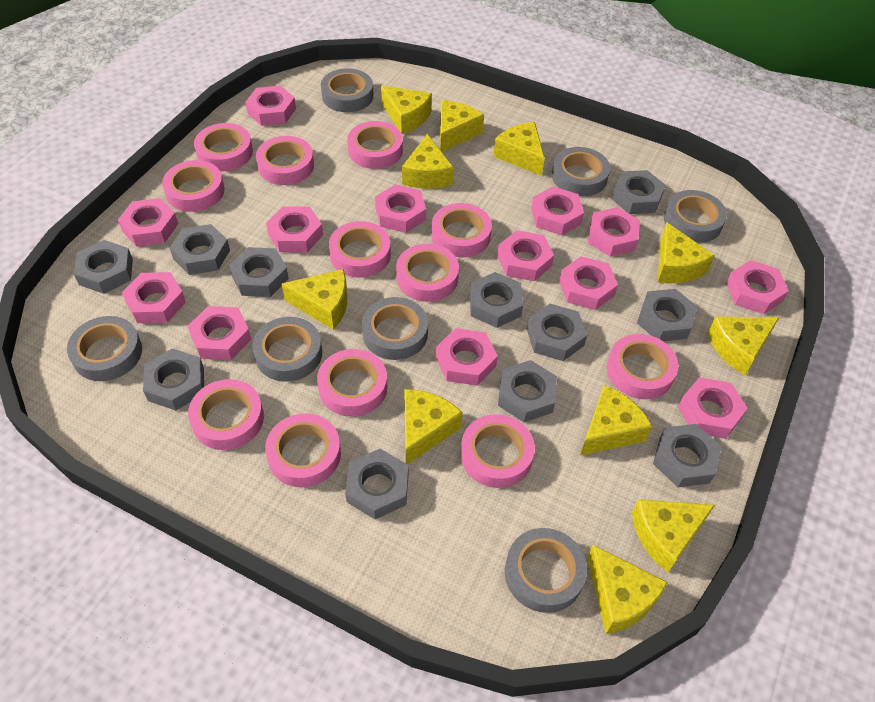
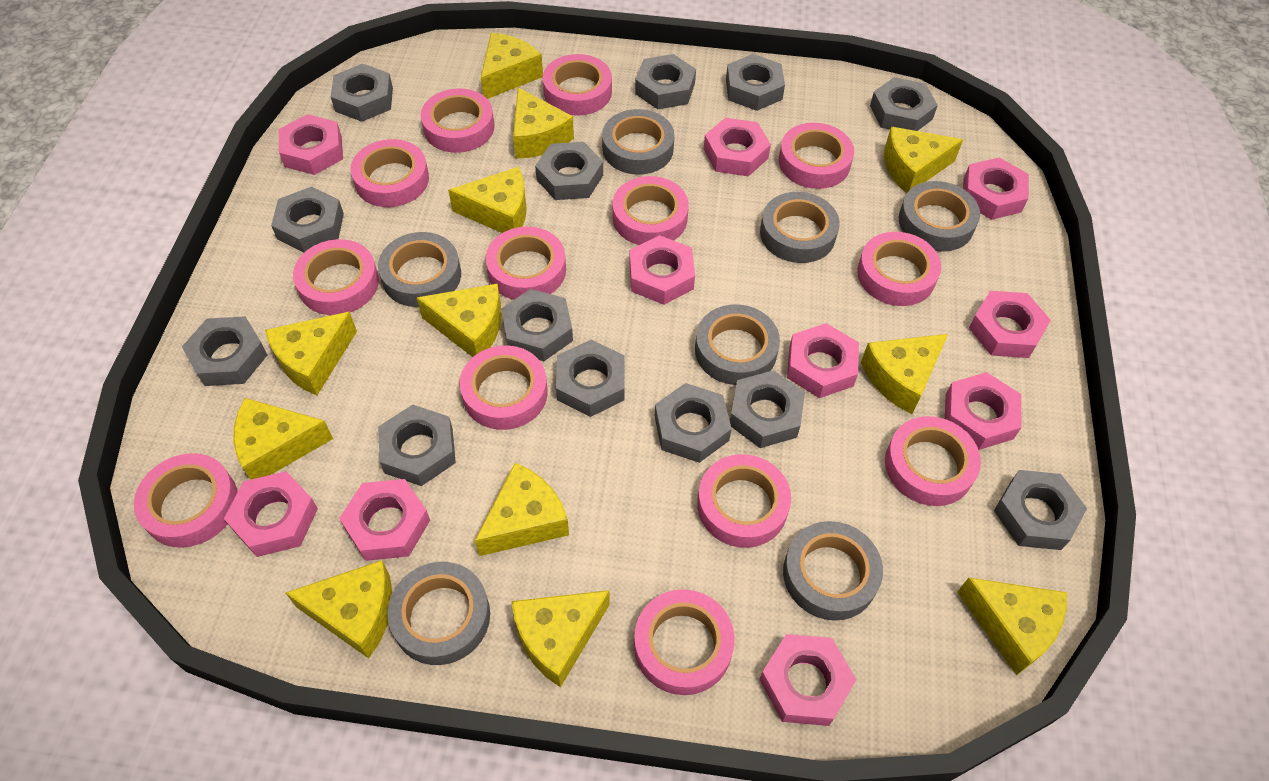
grey nut: 11 -> 13
pink nut: 13 -> 10
pink tape: 12 -> 13
yellow cheese: 11 -> 12

